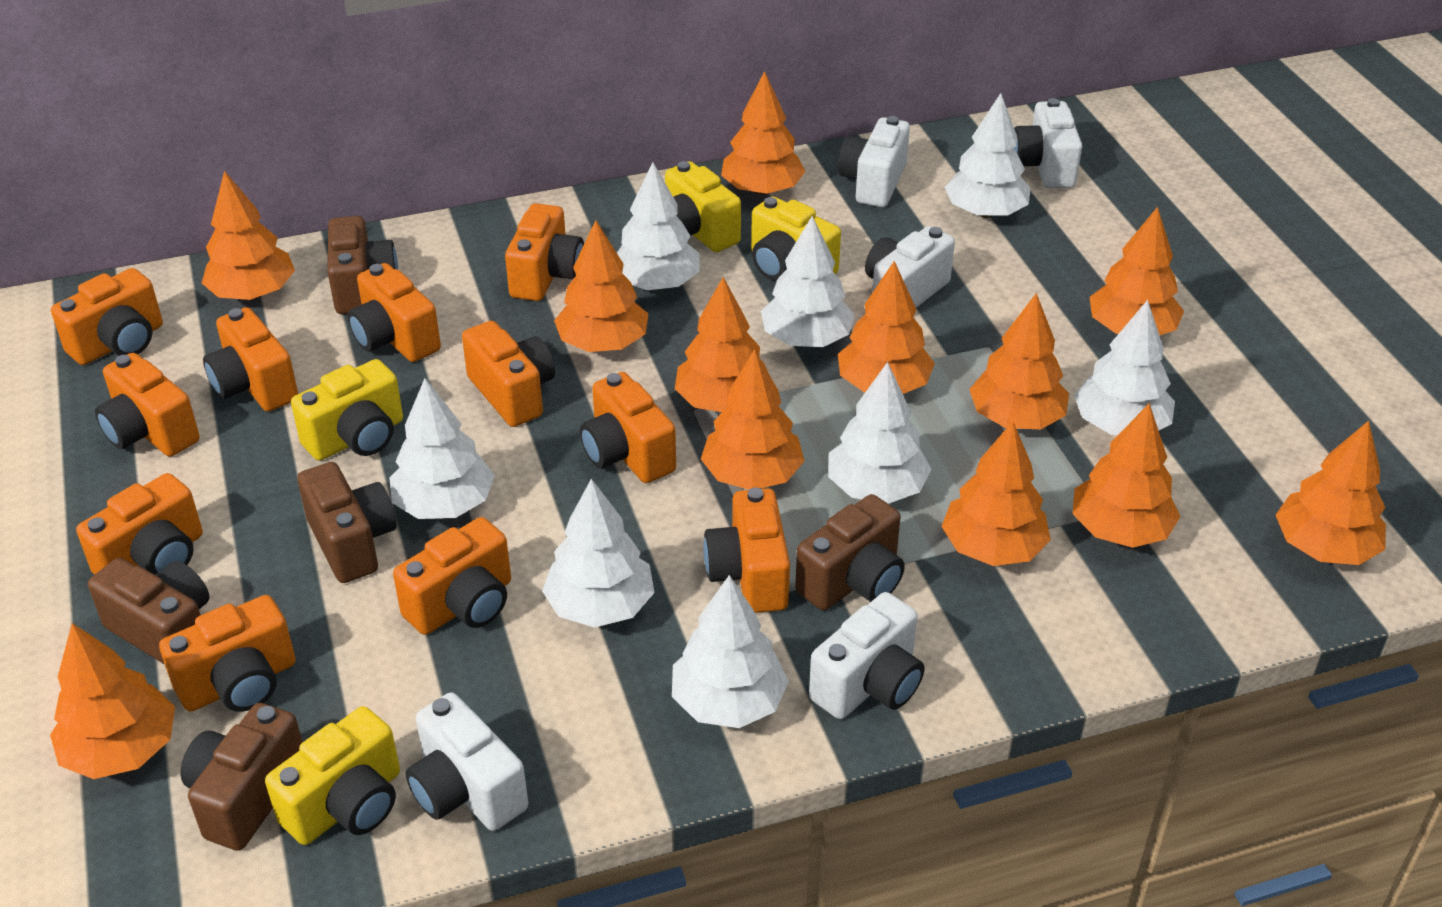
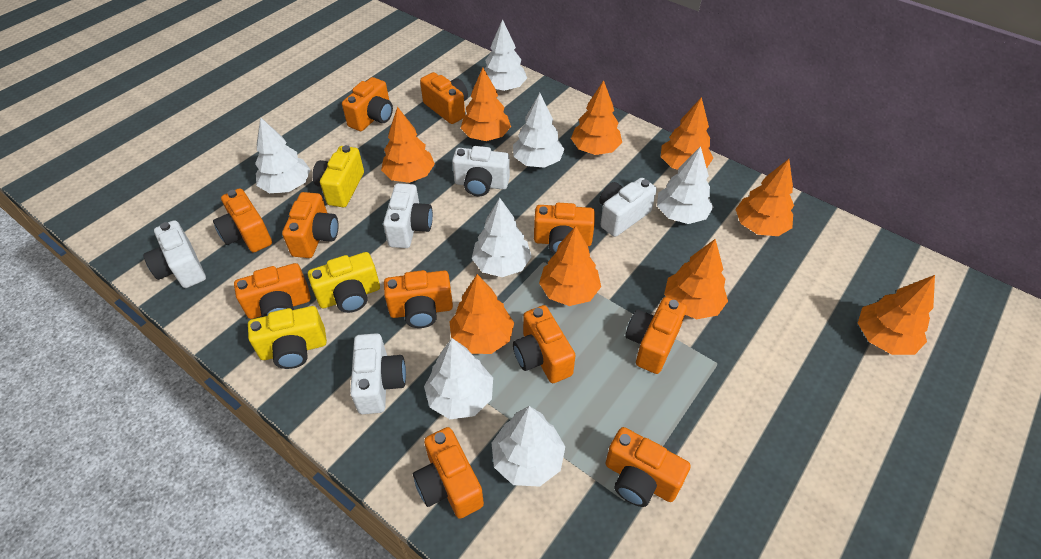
brown camera: 5 -> 0
orange tree: 12 -> 9
white tree: 8 -> 7
yellow camera: 4 -> 3

